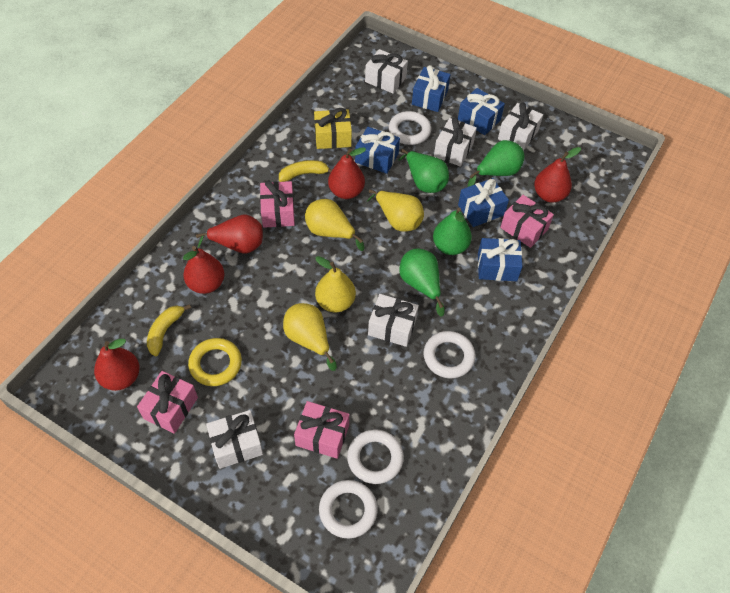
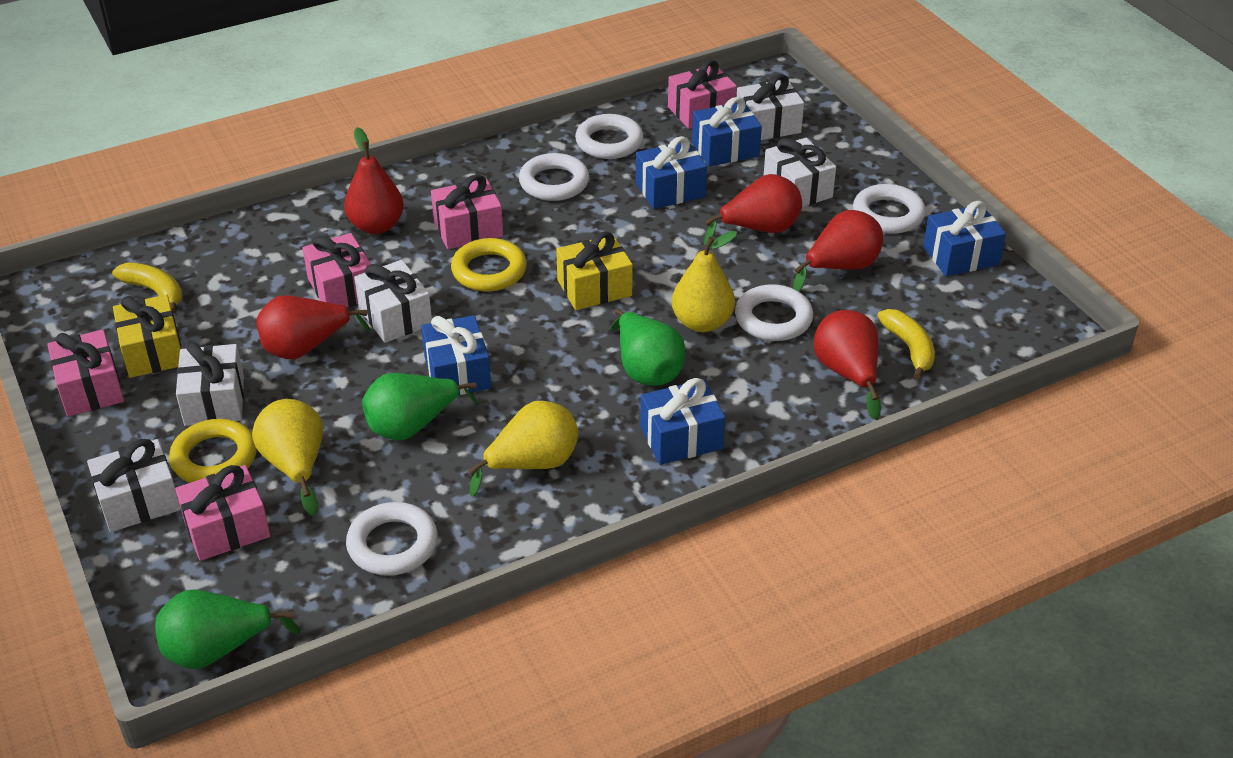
green pear: 4 -> 3
pink gift: 4 -> 5
white ring: 4 -> 5
yellow gift: 1 -> 2
yellow pear: 4 -> 3
yellow ring: 1 -> 2

